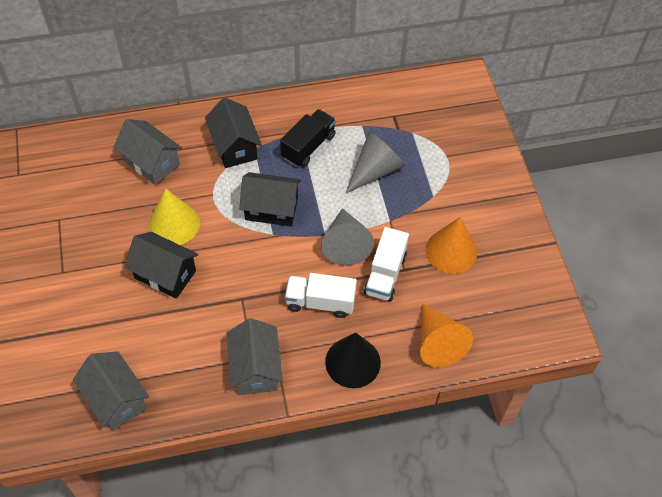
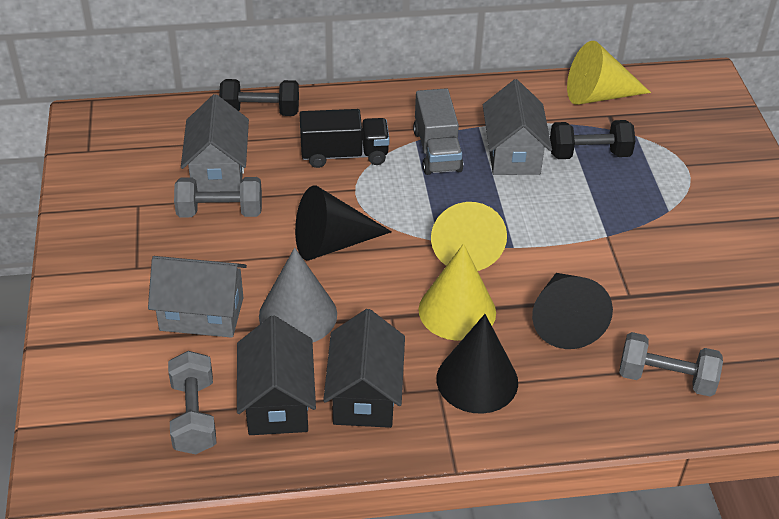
black cone: 1 -> 3
black dumbbell: 0 -> 2
black house: 3 -> 2
grey cone: 2 -> 1
grey dumbbell: 0 -> 3
grey truck: 0 -> 1
orange cone: 2 -> 0
white truck: 2 -> 0
yellow cone: 1 -> 3

